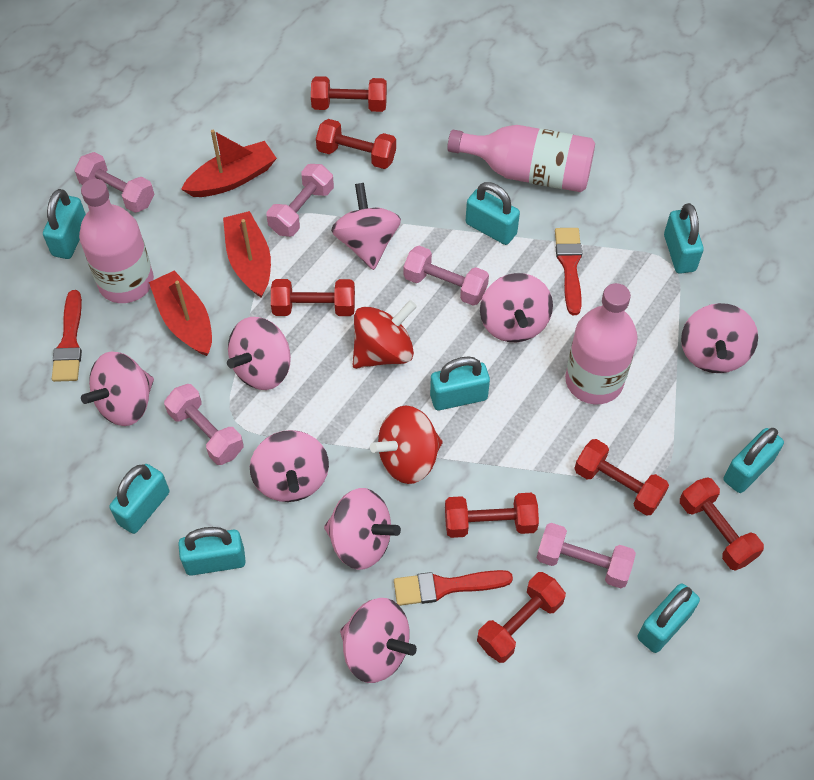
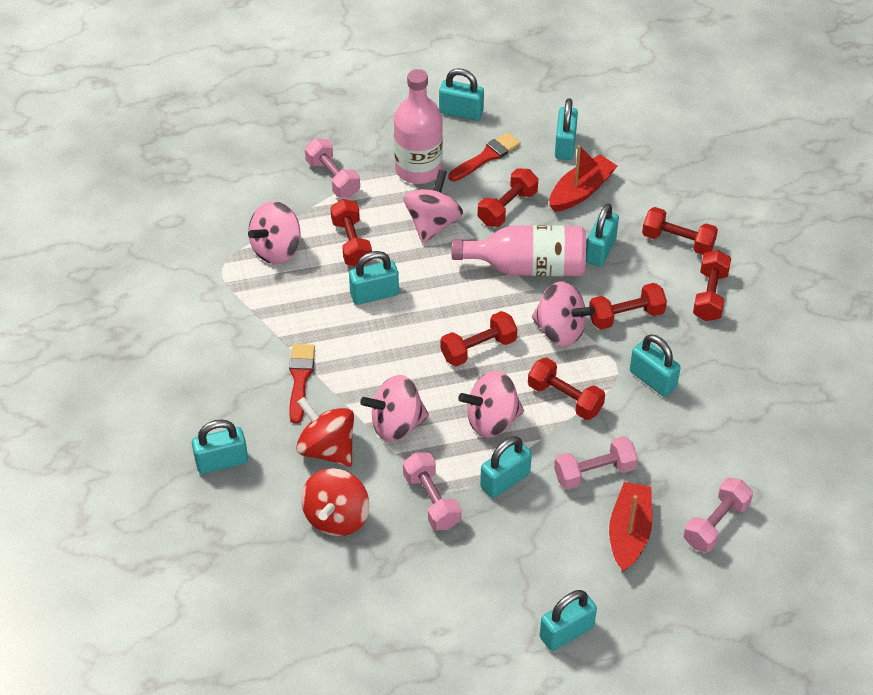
pink bottle: 3 -> 2
pink dumbbell: 5 -> 4
pink spinning top: 8 -> 5
red boat: 3 -> 2
red brush: 3 -> 2

